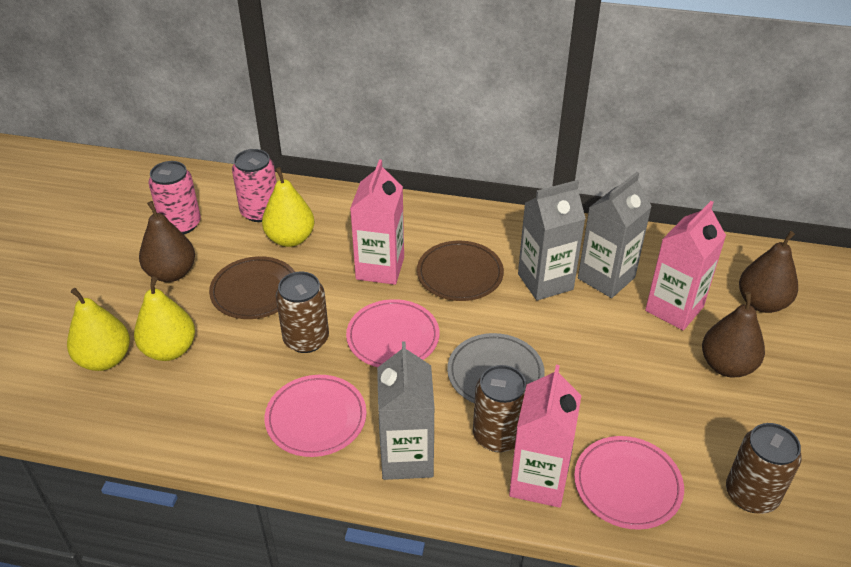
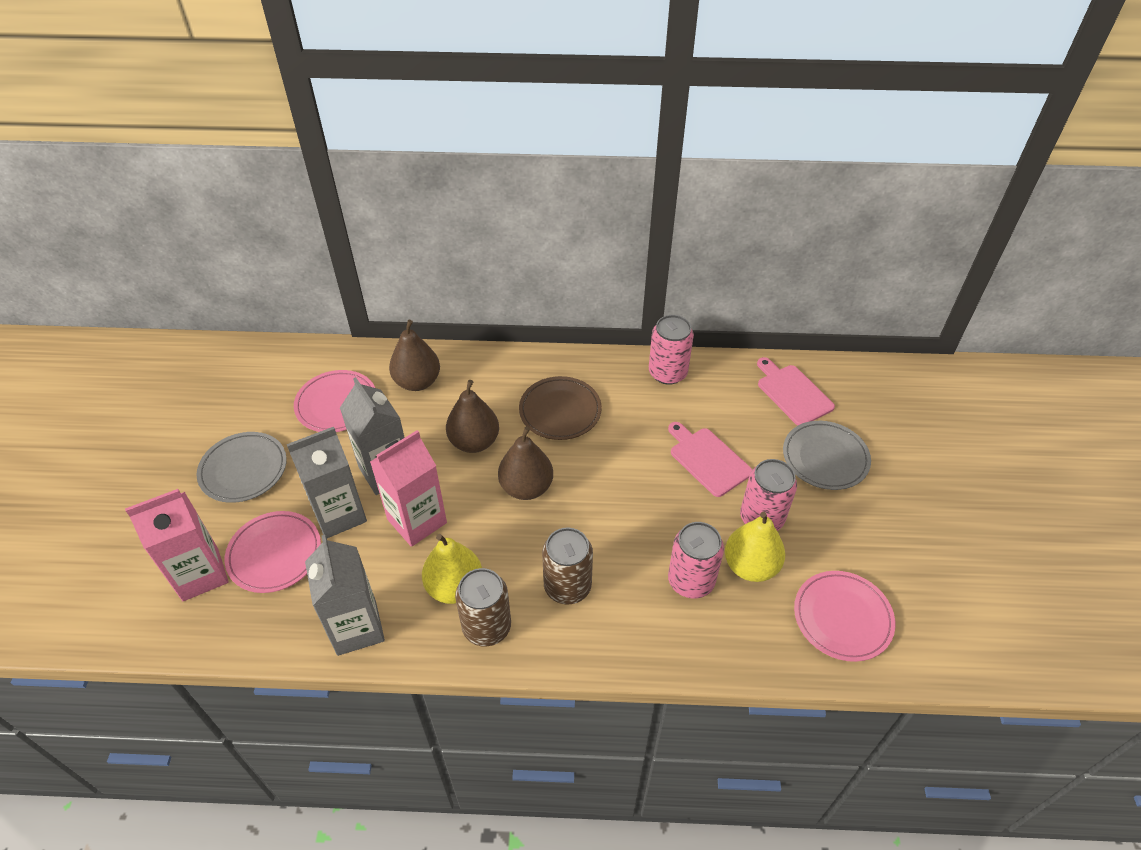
brown can: 3 -> 2
brown plate: 2 -> 1
grey plate: 1 -> 2
pink can: 2 -> 3
pink carton: 3 -> 2
pink cutting board: 0 -> 2
yellow pear: 3 -> 2

